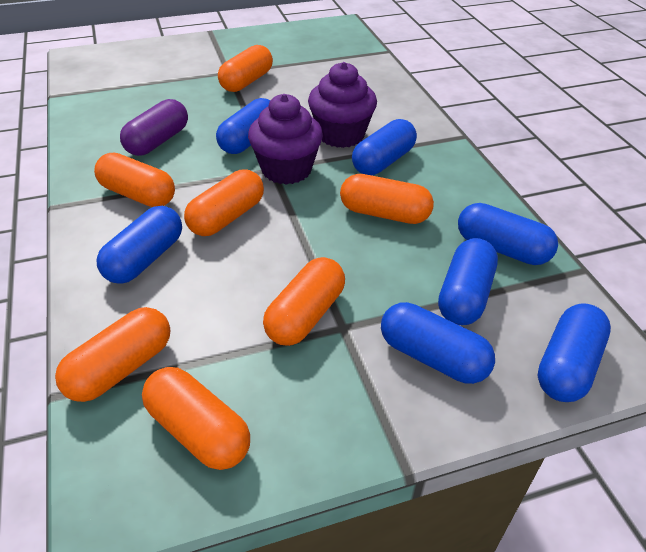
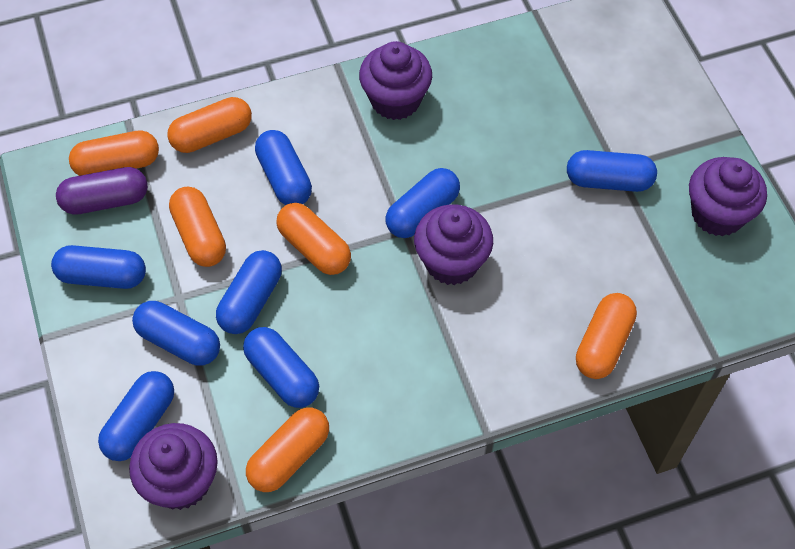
blue capsule: 7 -> 8
orange capsule: 7 -> 6
purple cupcake: 2 -> 4

